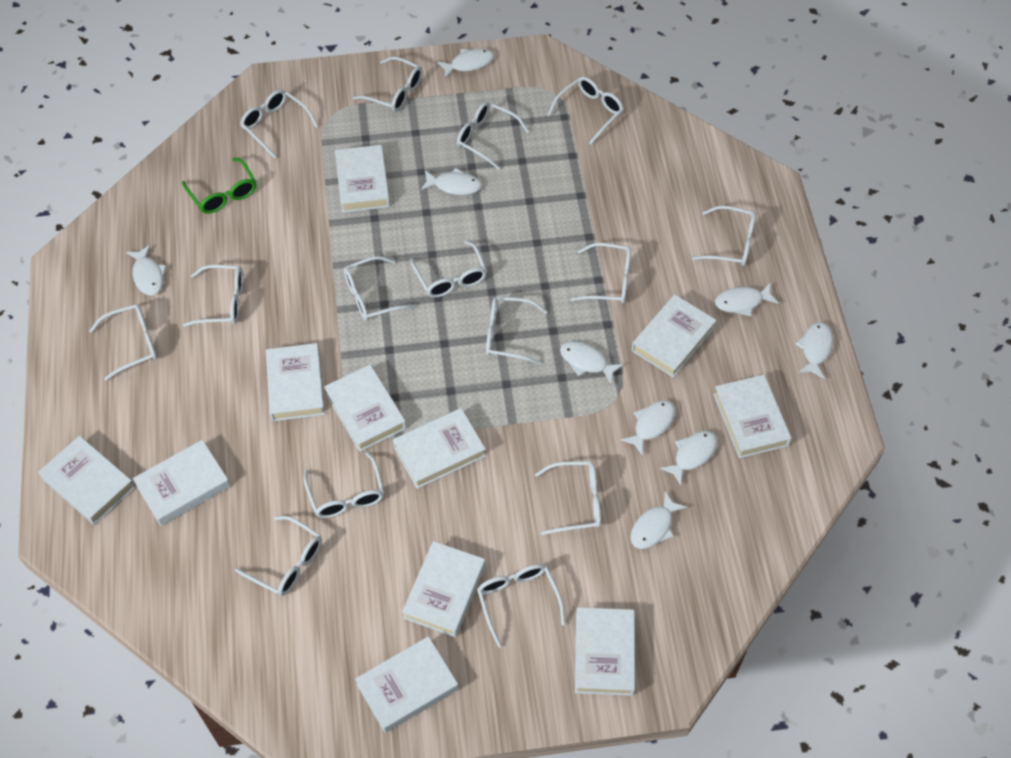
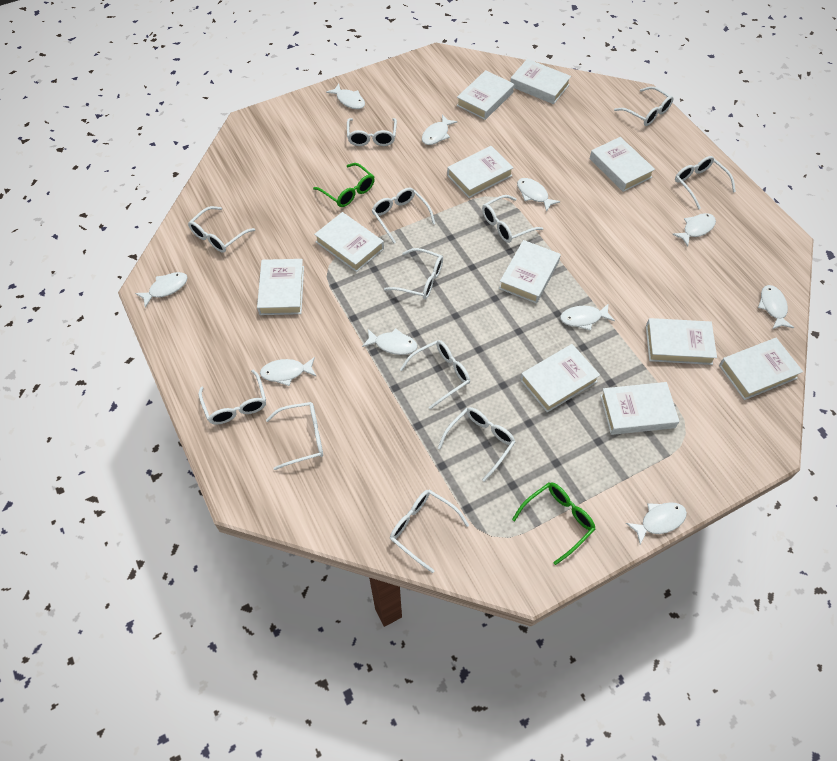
green glasses: 1 -> 2
white fish: 9 -> 10
white glasses: 15 -> 12

